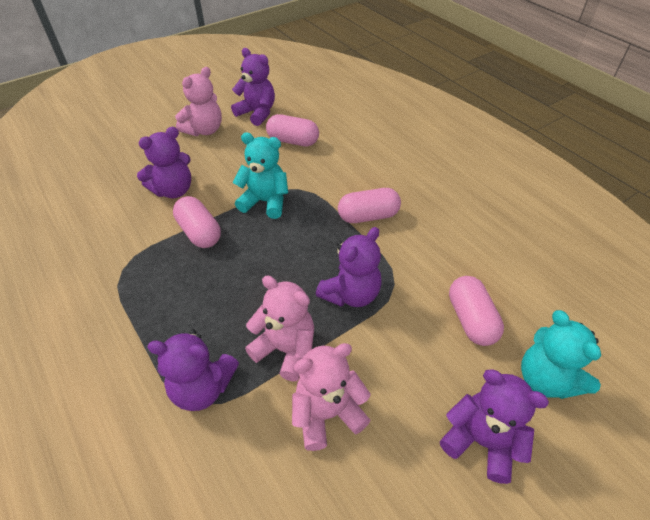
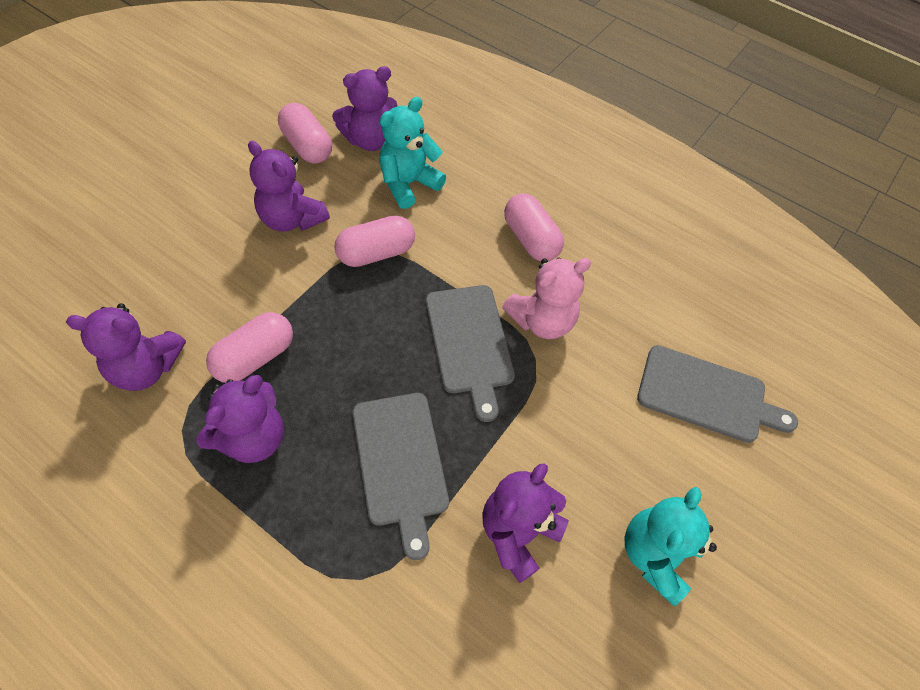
grey cutting board: 0 -> 3
pink teddy bear: 3 -> 1

